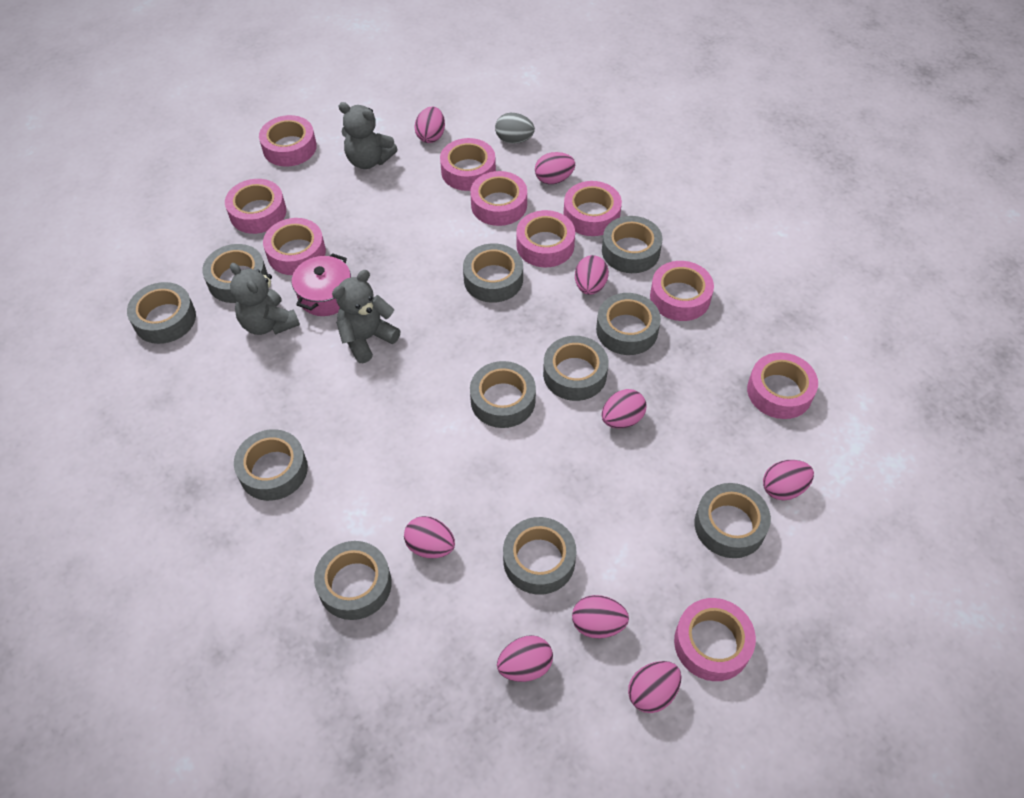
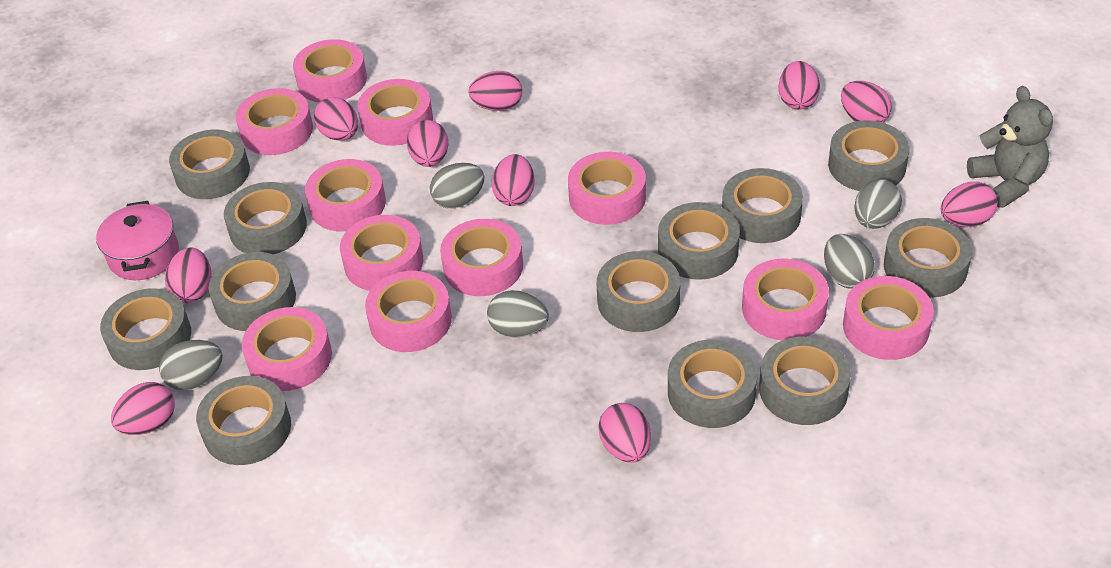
grey egg: 1 -> 5
grey tape: 11 -> 12
grey teddy bear: 3 -> 1
pink egg: 9 -> 10
pink tape: 10 -> 11

